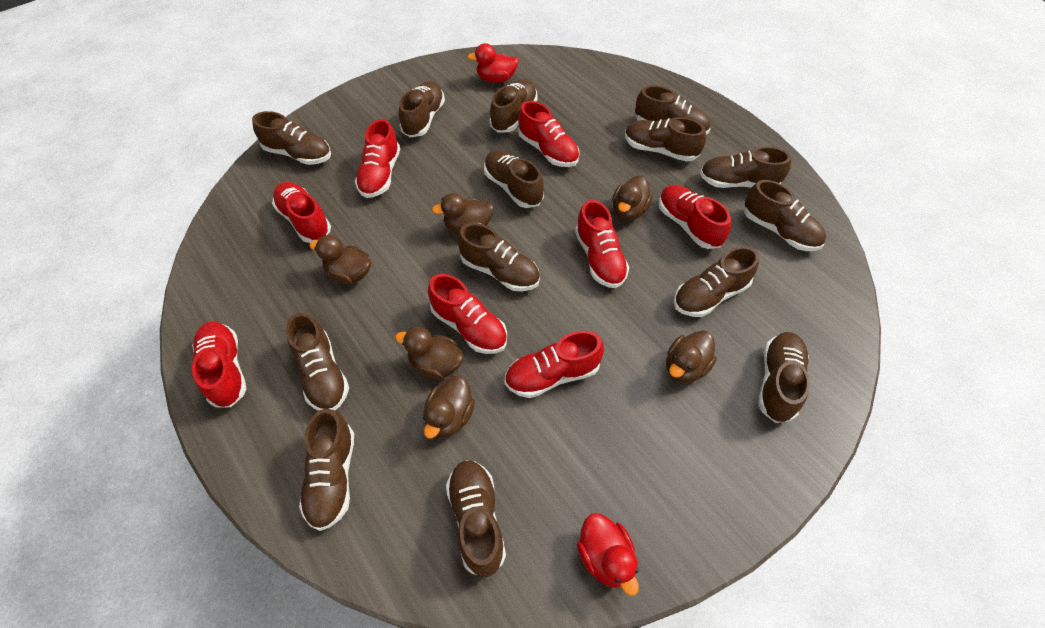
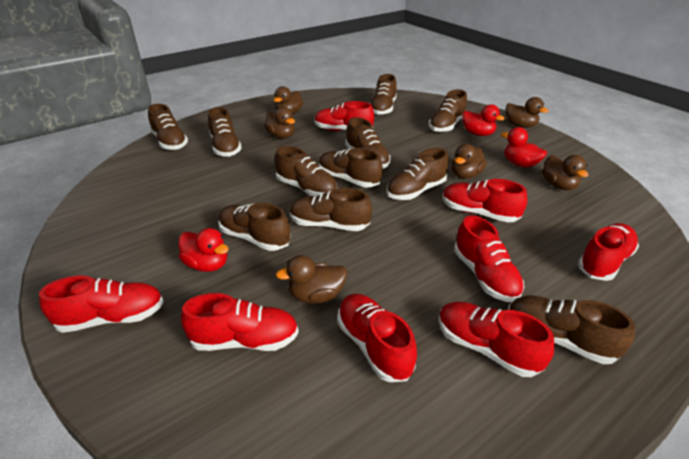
brown shoe: 14 -> 11
red duck: 2 -> 3

